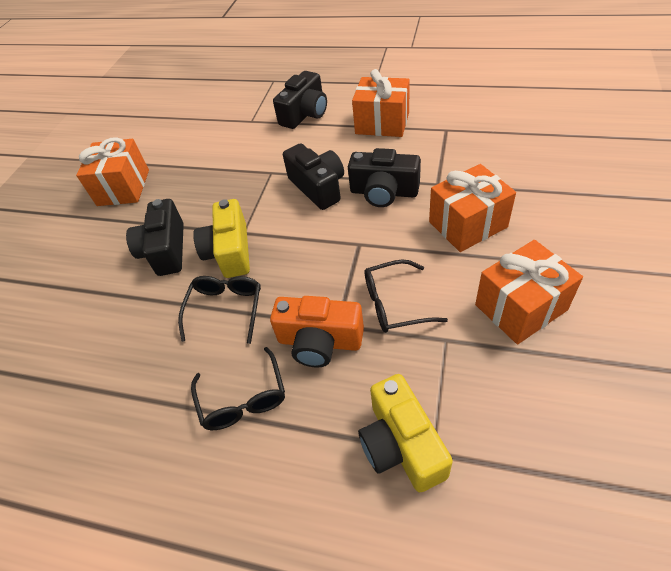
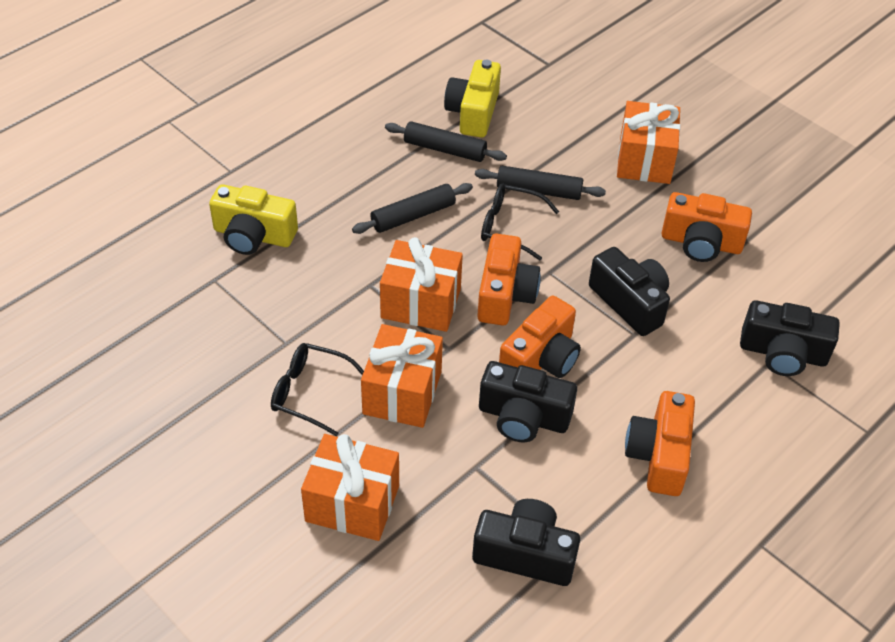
black glasses: 3 -> 2
black rolling pin: 0 -> 3
orange camera: 1 -> 4

